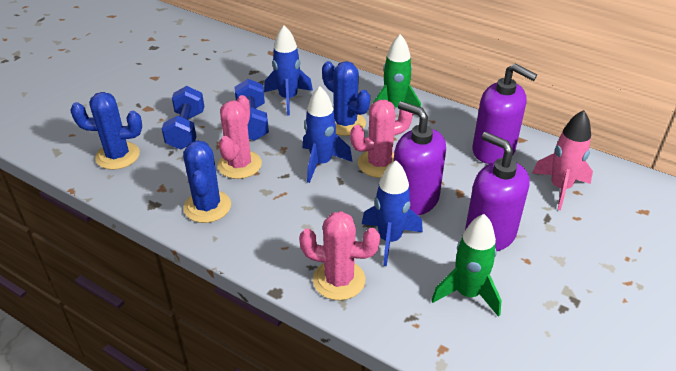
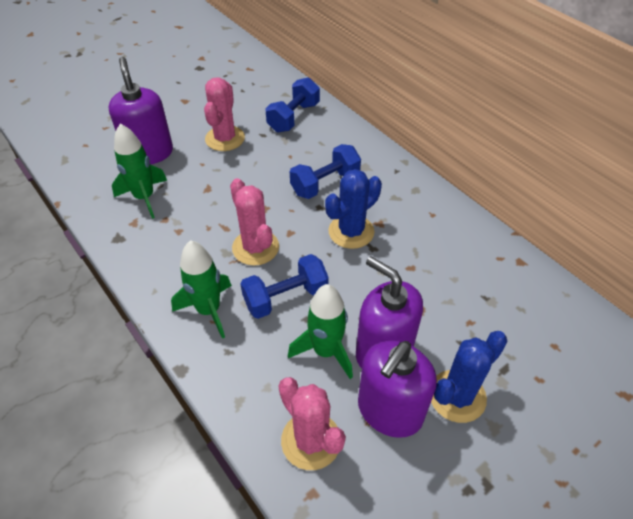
blue cactus: 3 -> 2
blue dumbbell: 2 -> 3
blue rocket: 3 -> 0
green rocket: 2 -> 3
pink rocket: 1 -> 0

